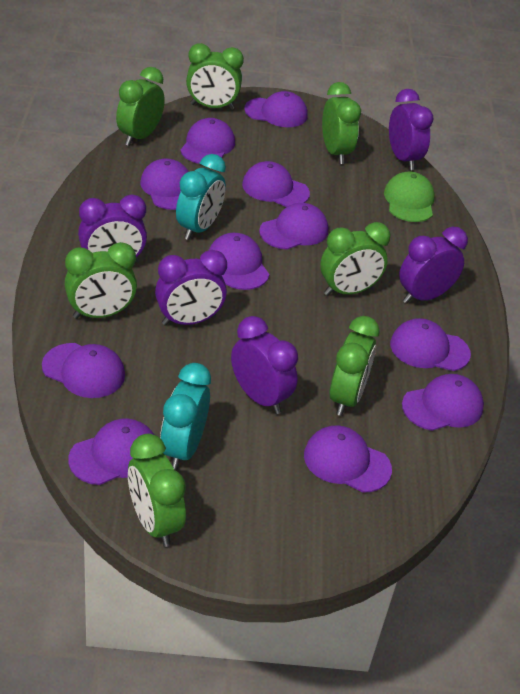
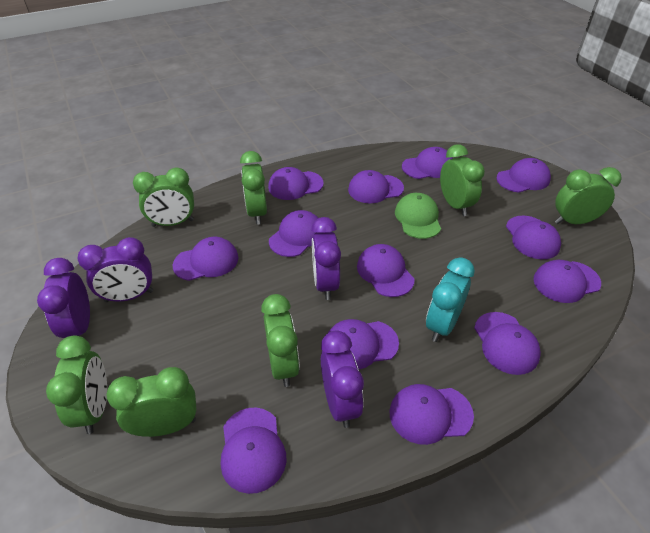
purple cap: 11 -> 13
purple clock: 5 -> 4
turquoise clock: 2 -> 1

